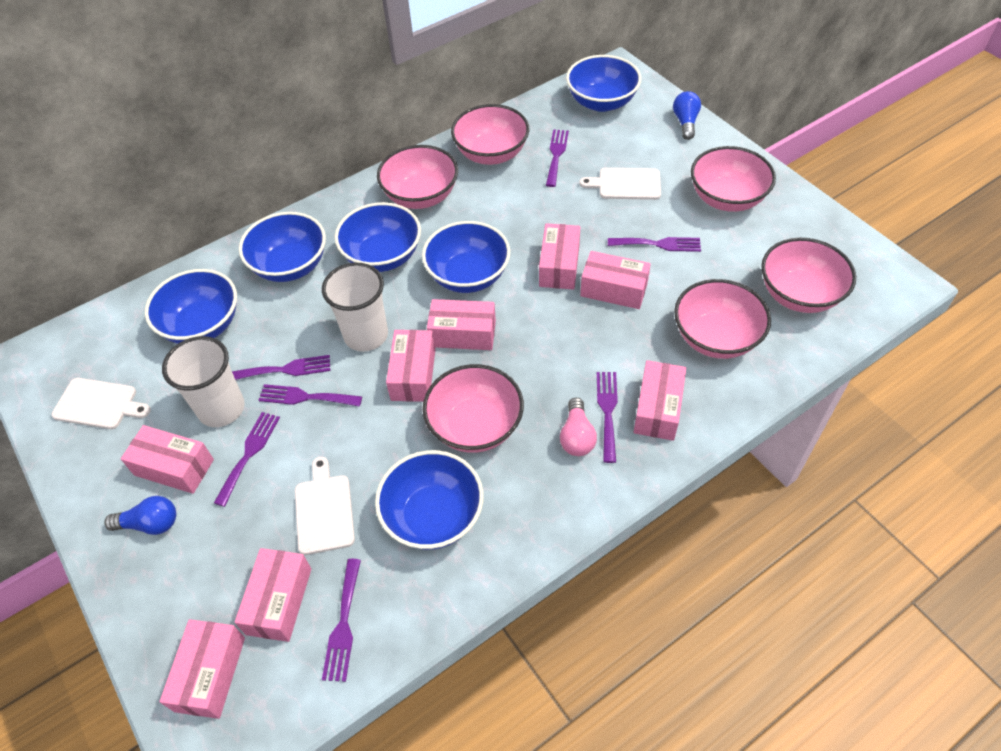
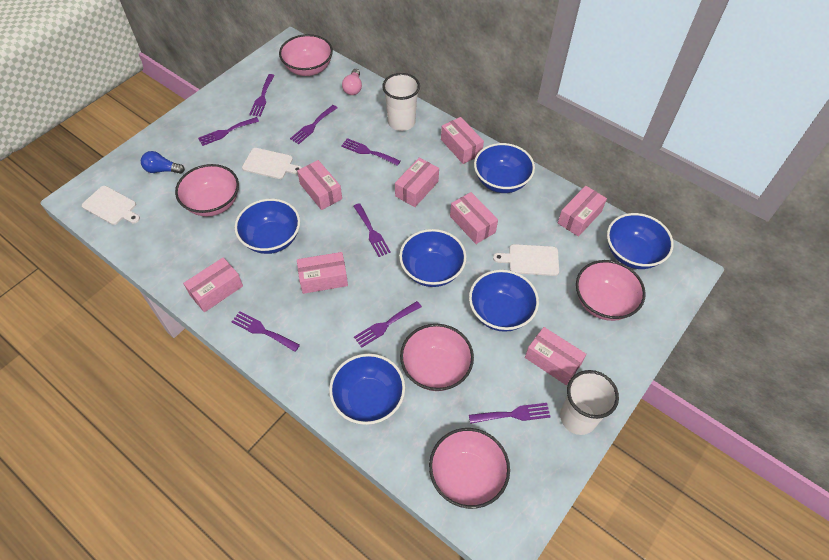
blue light bulb: 2 -> 1
pink bowl: 6 -> 5
purple fork: 7 -> 8

